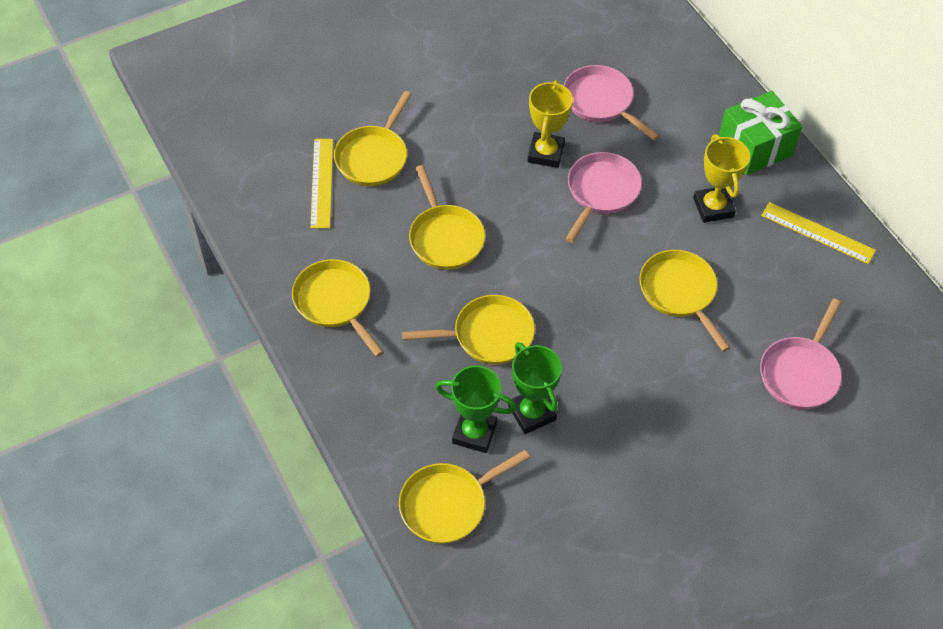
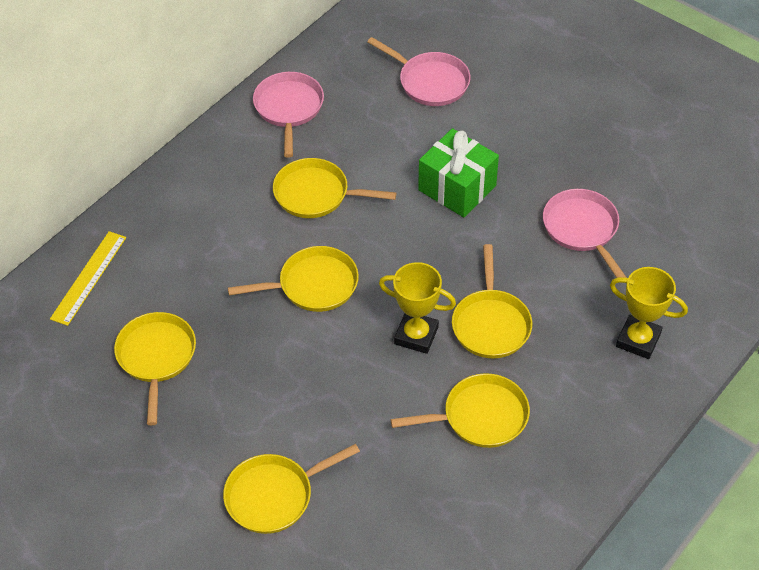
green trophy: 2 -> 0
yellow ruler: 2 -> 1

